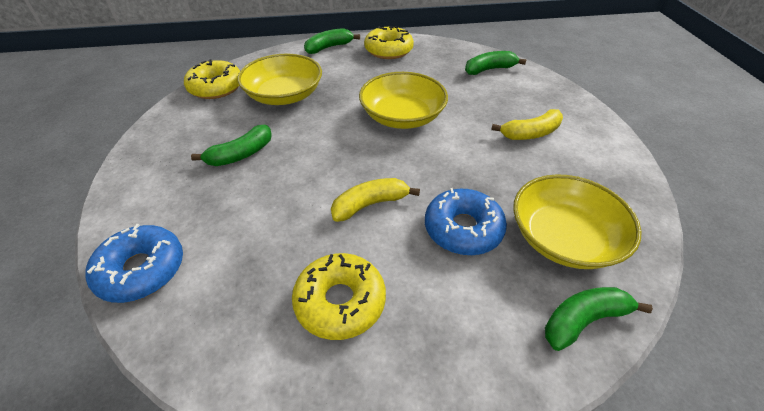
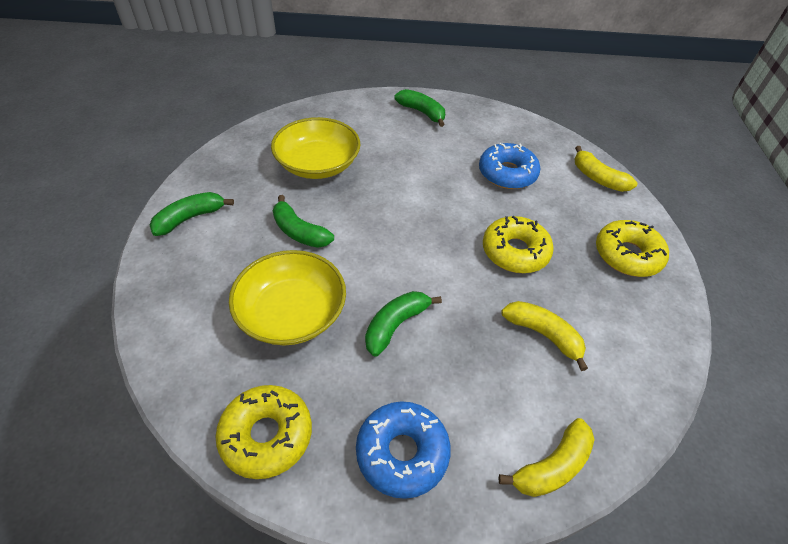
yellow banana: 2 -> 3
yellow bowl: 3 -> 2

